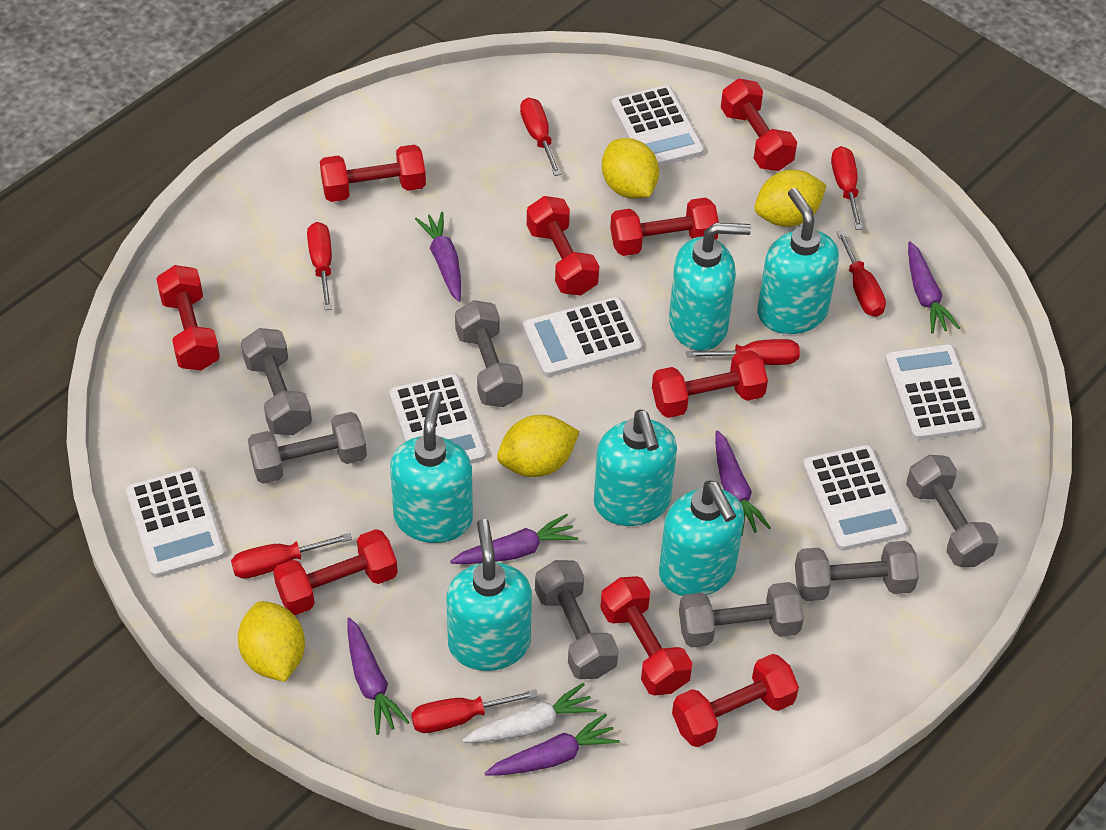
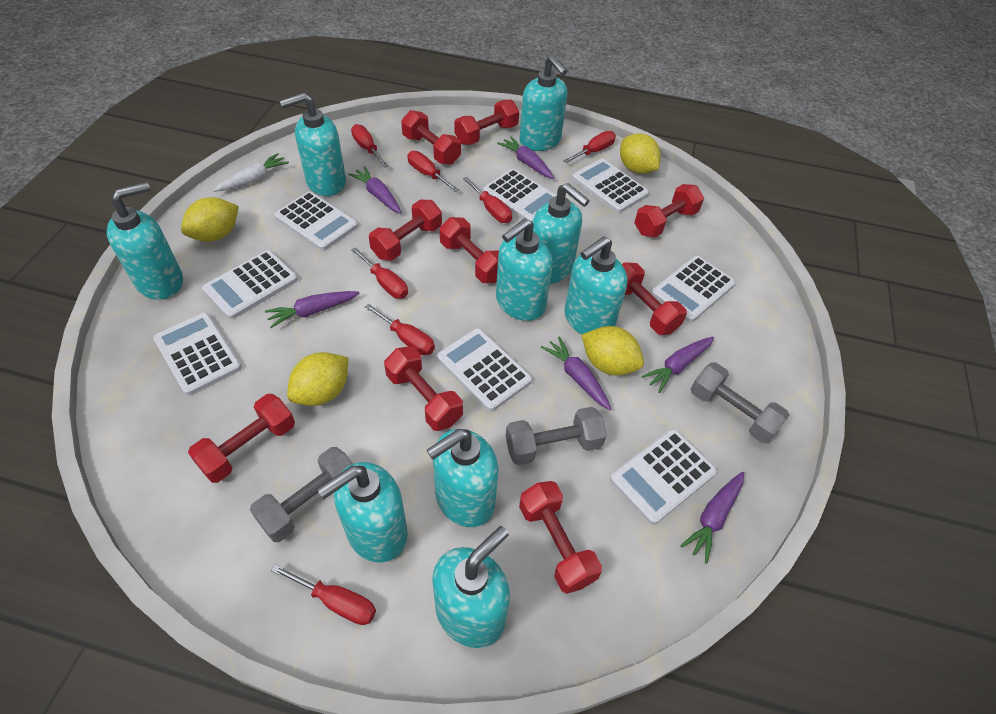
grey dumbbell: 7 -> 3
turquoise soap dispenser: 6 -> 9
white calculator: 6 -> 8

